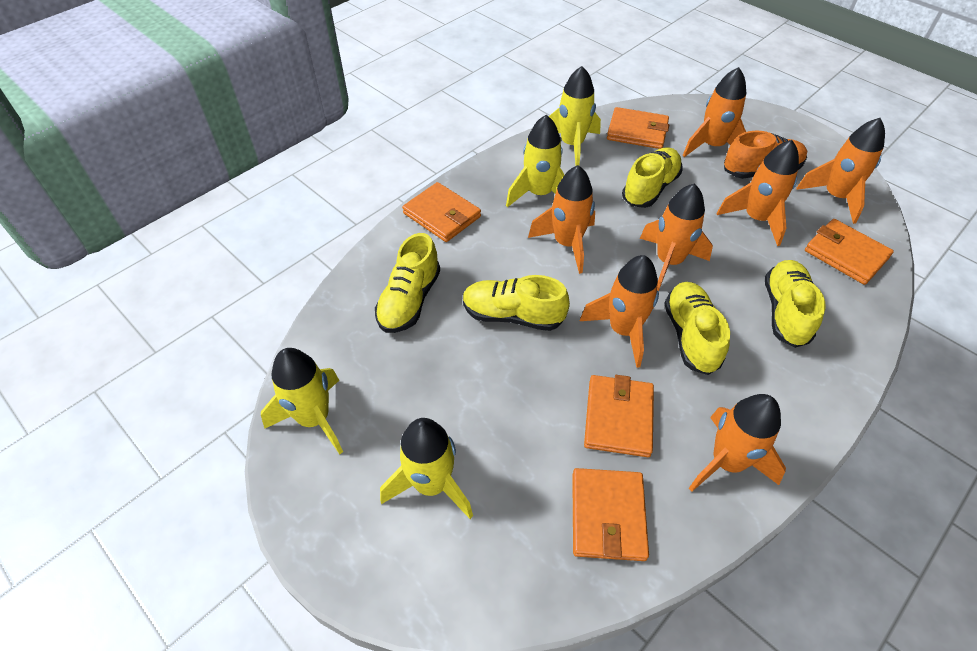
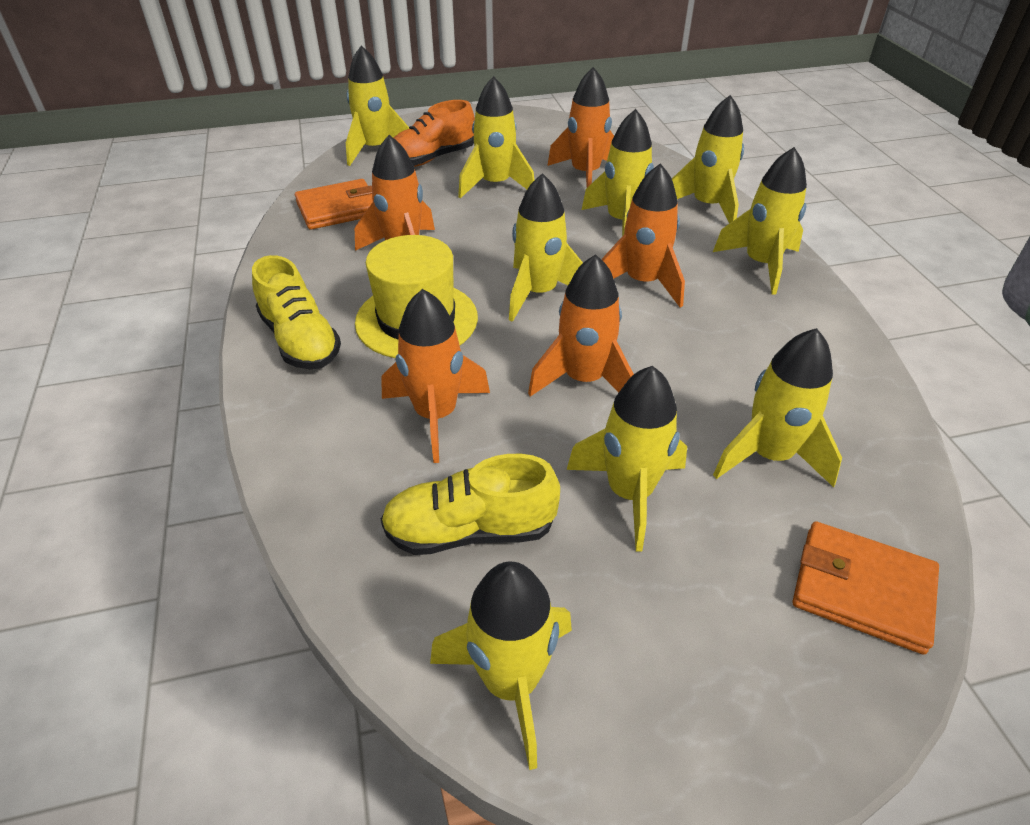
orange rocket: 7 -> 5
orange wallet: 5 -> 2
yellow hat: 0 -> 1
yellow rocket: 4 -> 9
yellow shoe: 5 -> 2

